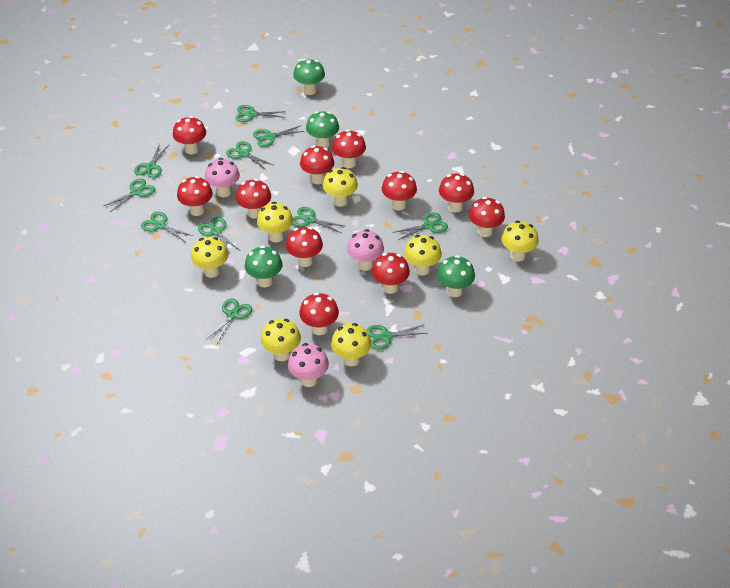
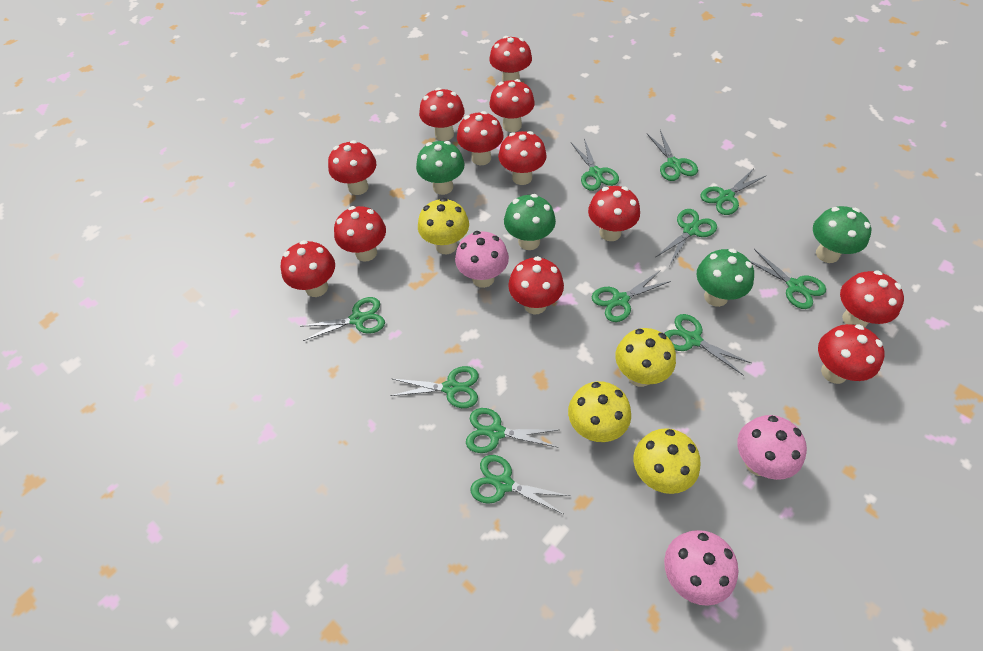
red mushroom: 11 -> 12
yellow mushroom: 7 -> 4

